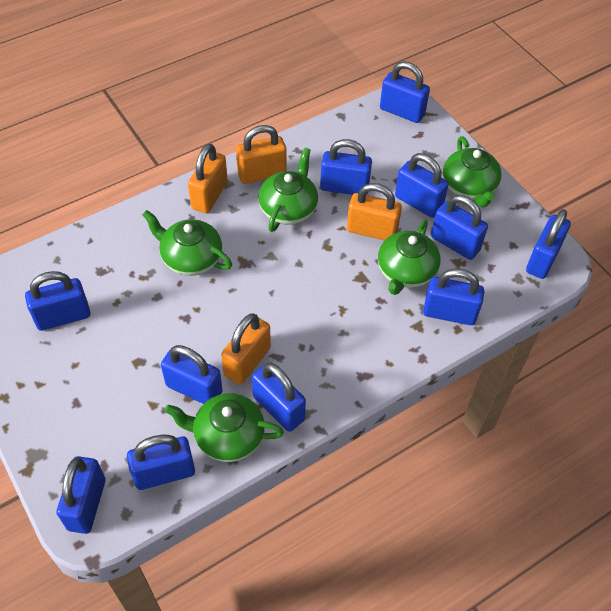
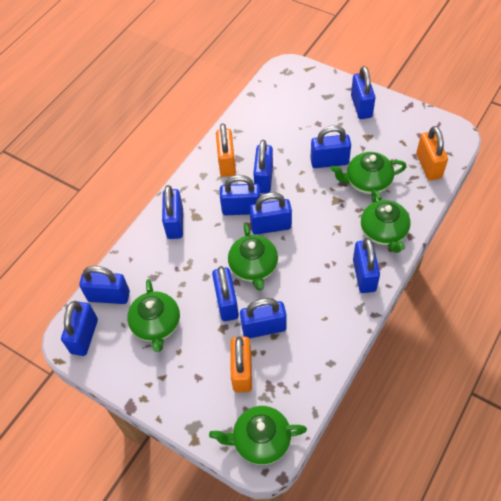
orange padlock: 4 -> 3

